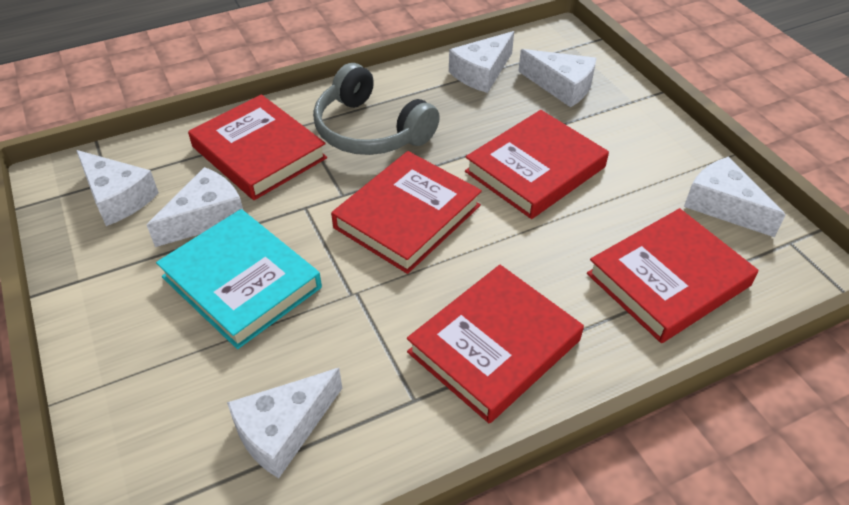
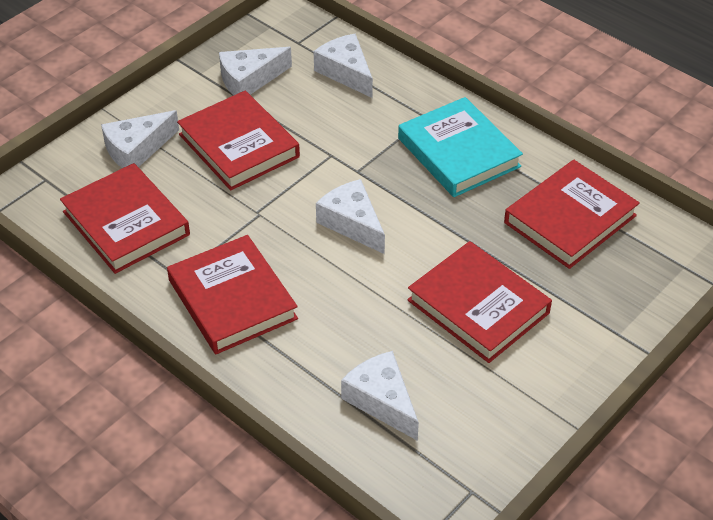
grey headphones: 1 -> 0
white cheese: 6 -> 5

